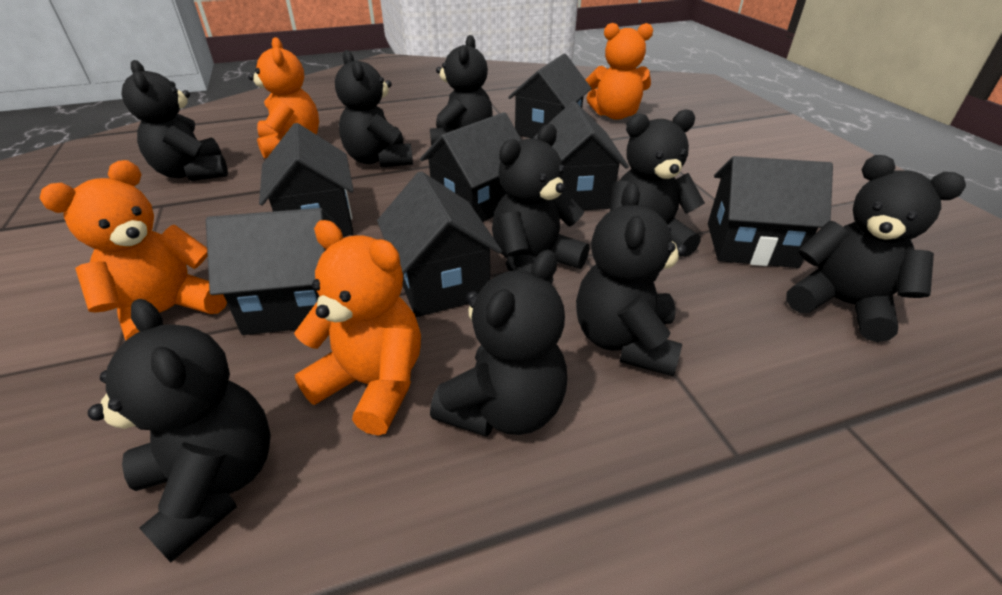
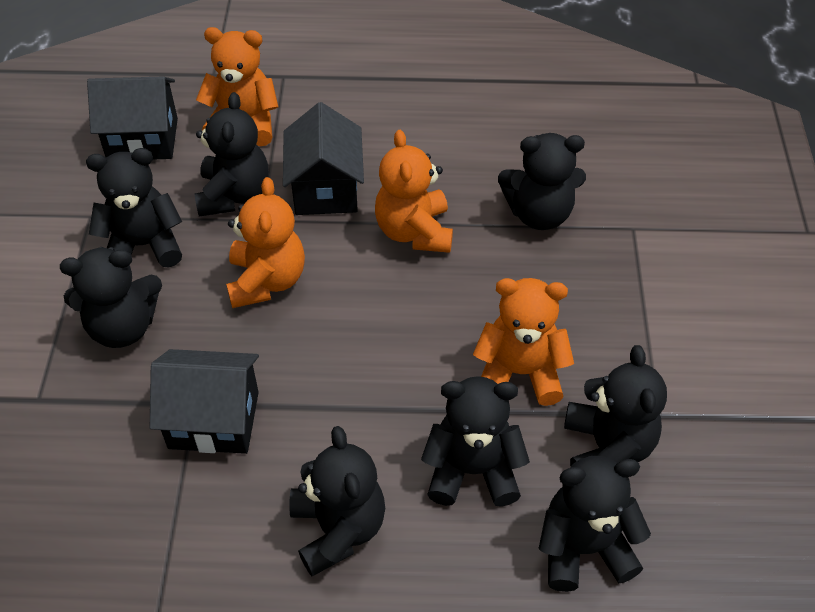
black house: 7 -> 3
black teddy bear: 9 -> 8

